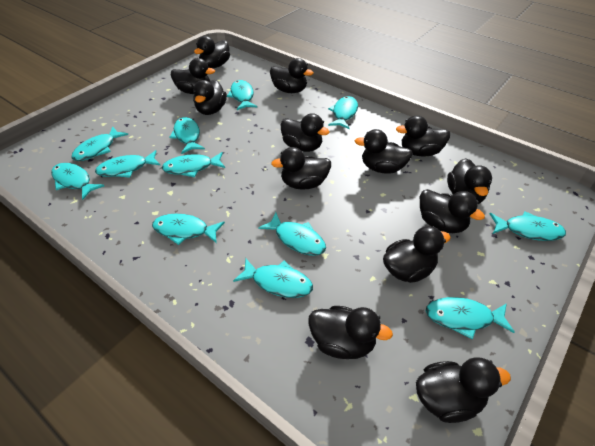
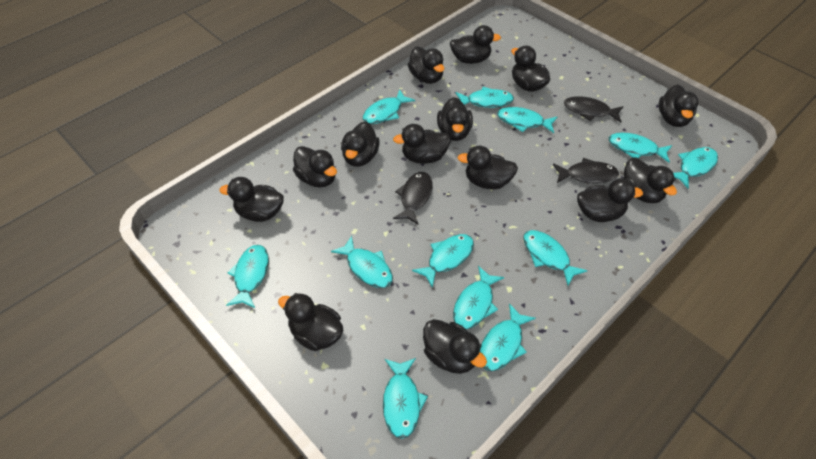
black duck: 13 -> 14
black fish: 0 -> 3

